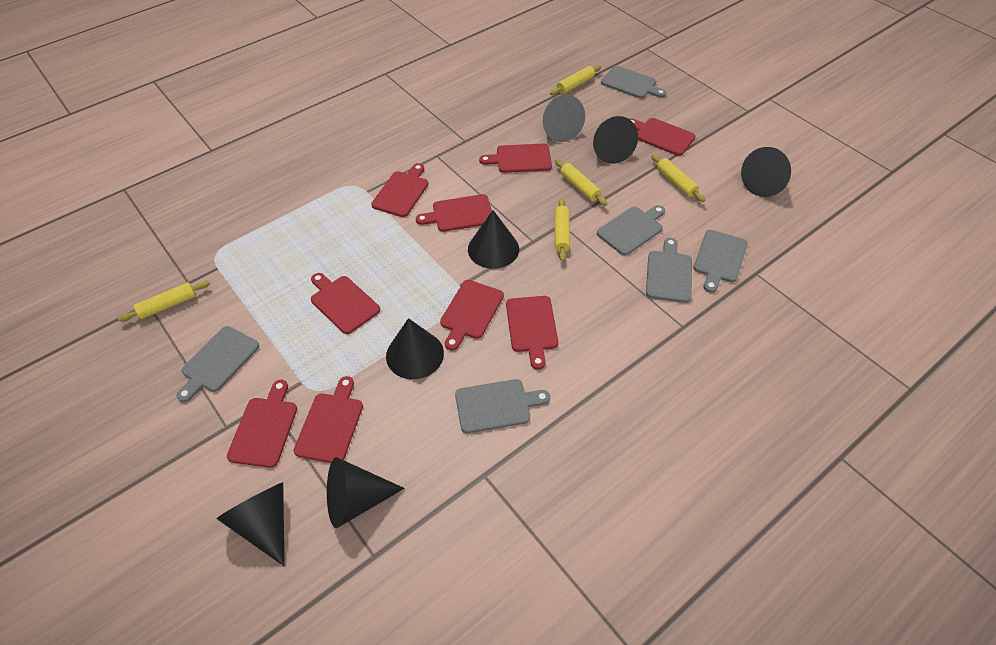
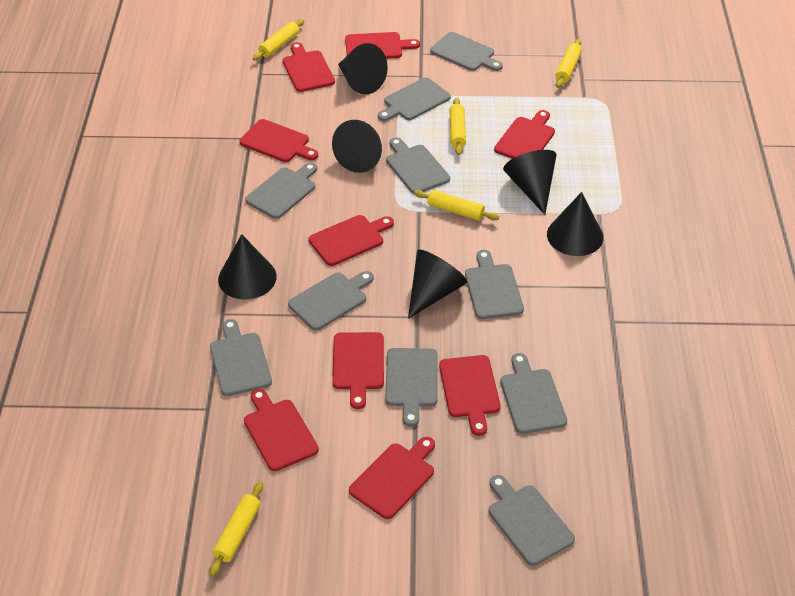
grey cone: 1 -> 0
grey cutting board: 6 -> 10

